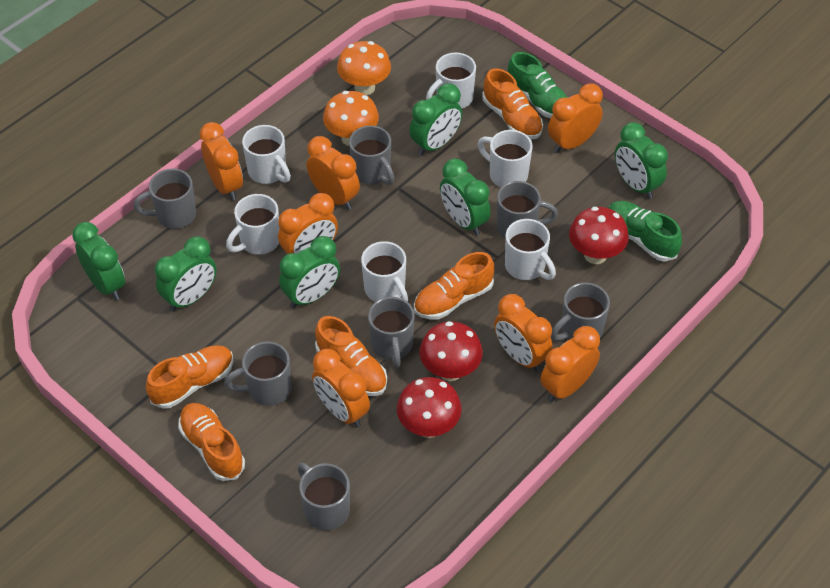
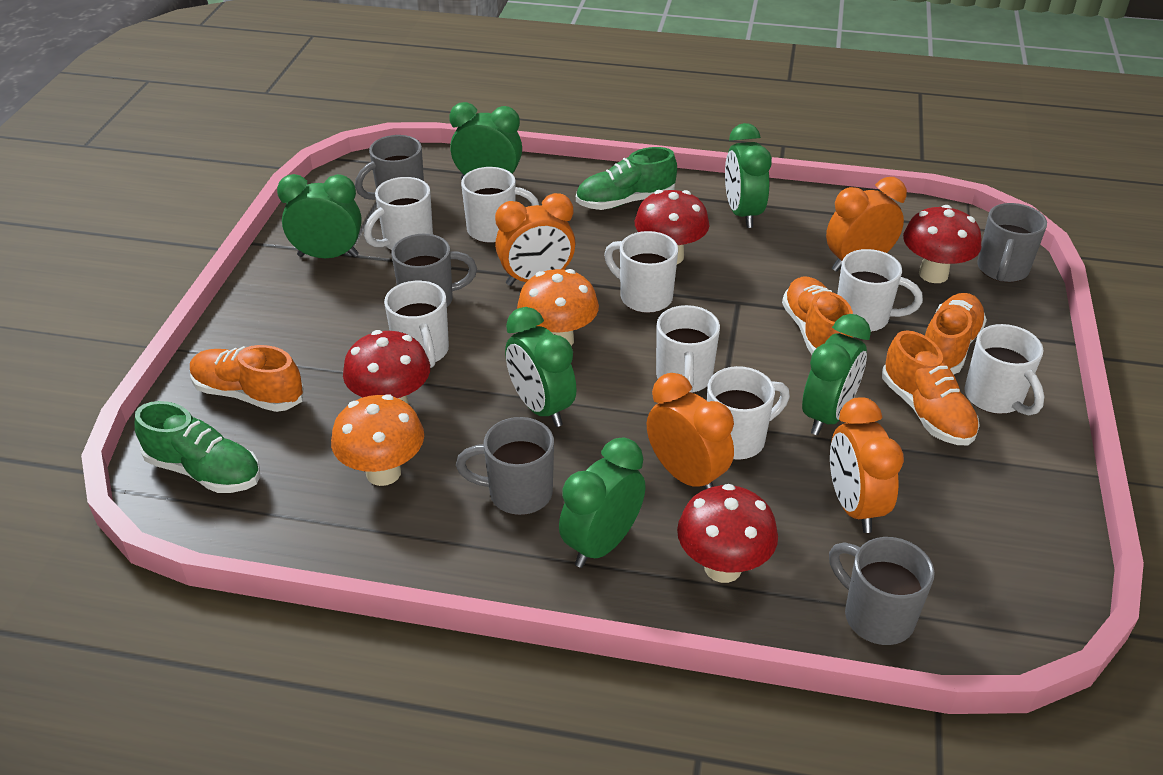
grey mug: 7 -> 5
orange clock: 7 -> 4
orange shoe: 5 -> 4
red mushroom: 3 -> 4
white mug: 6 -> 8

